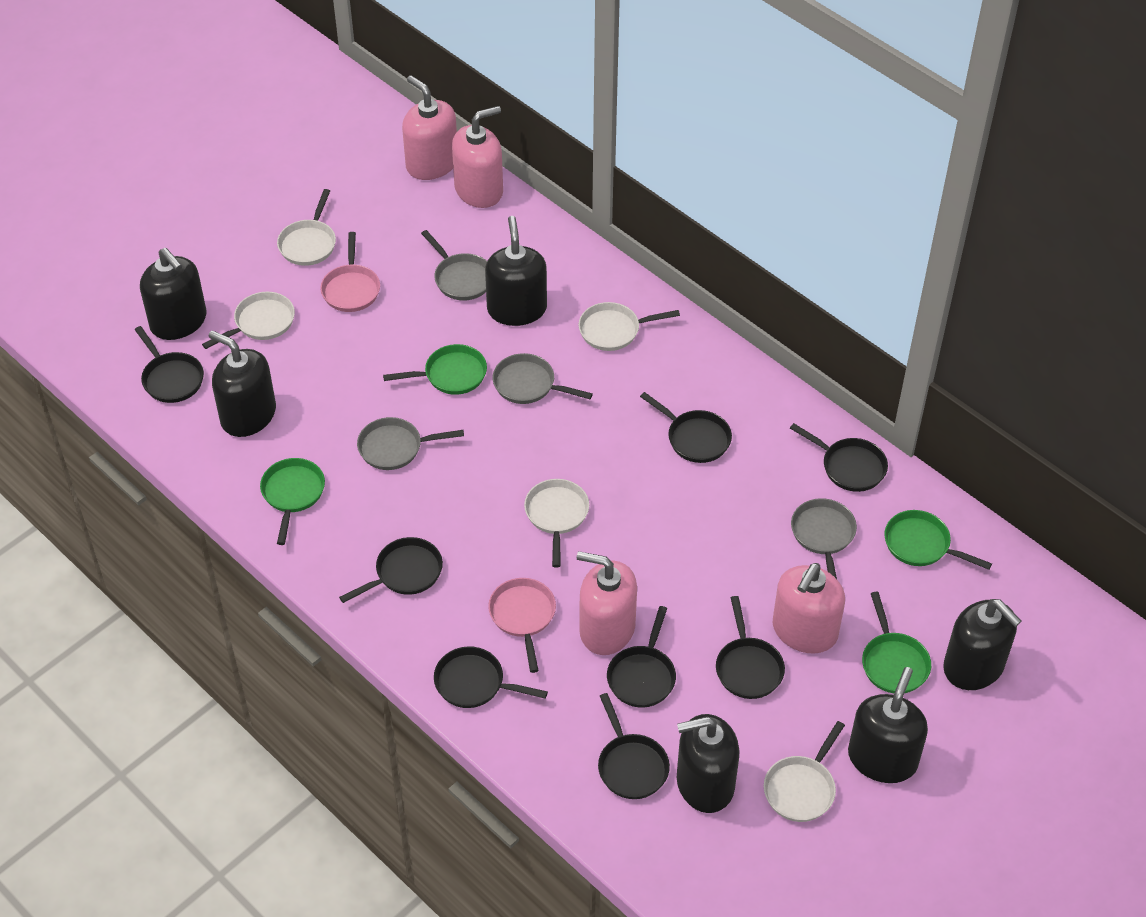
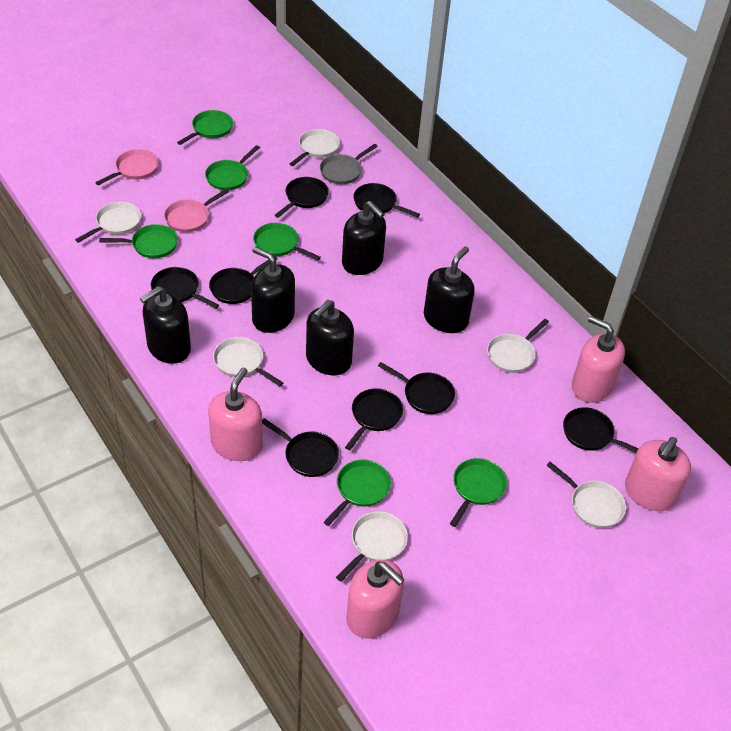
black soap dispenser: 6 -> 5
green pan: 4 -> 6
grey pan: 4 -> 1
white pan: 5 -> 6

